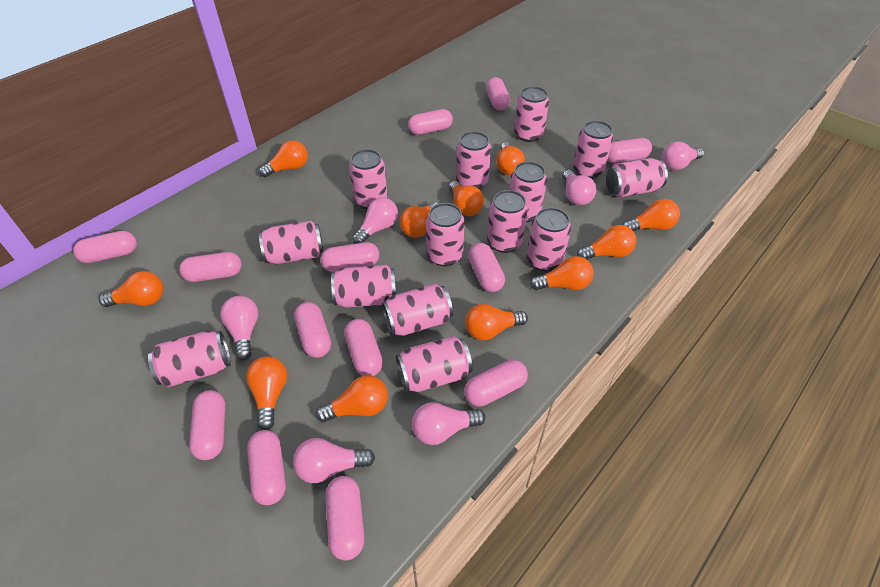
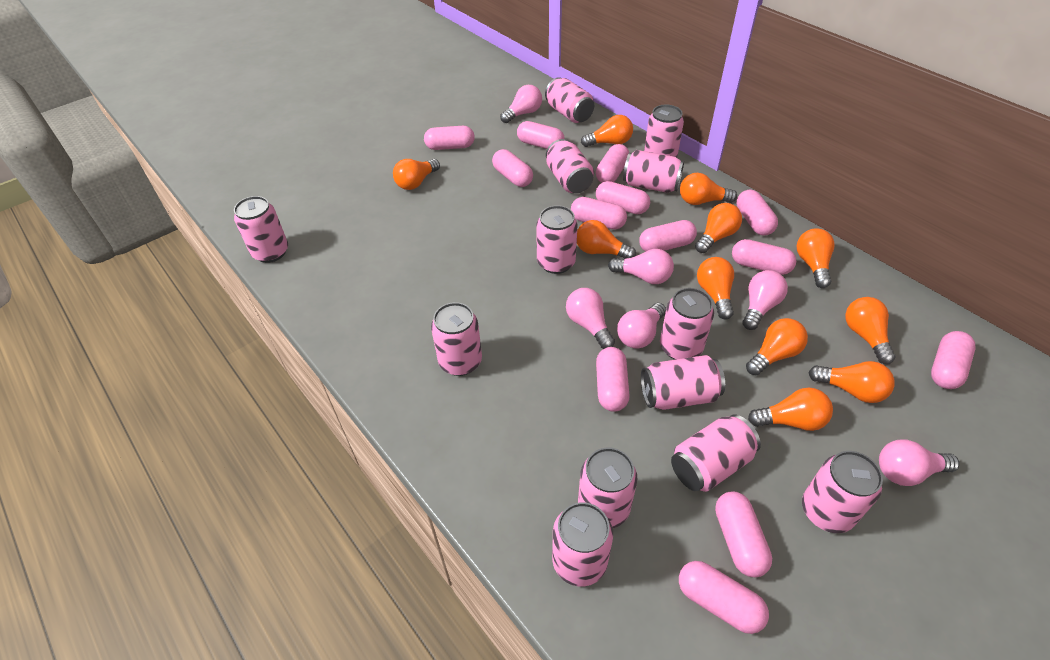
pink can: 14 -> 13

